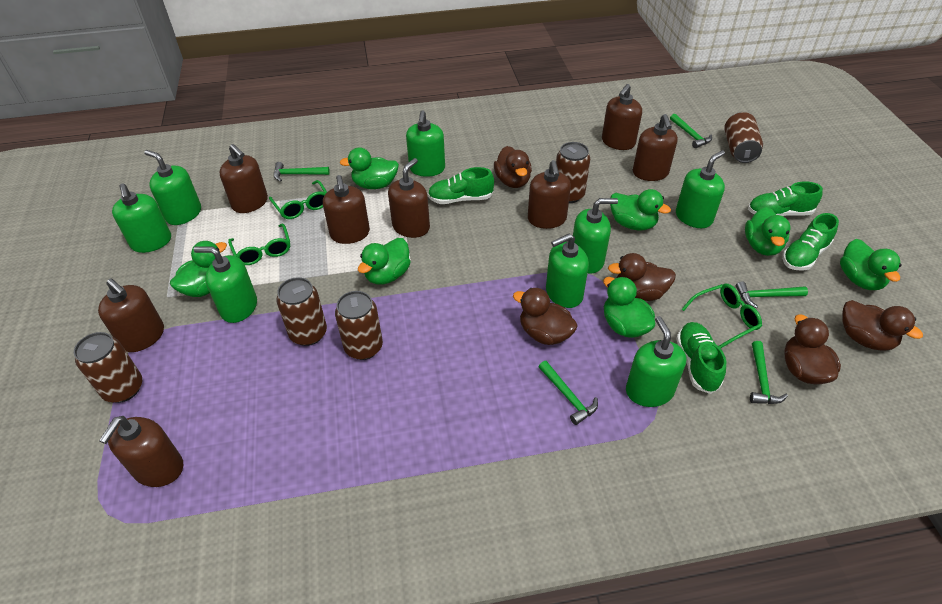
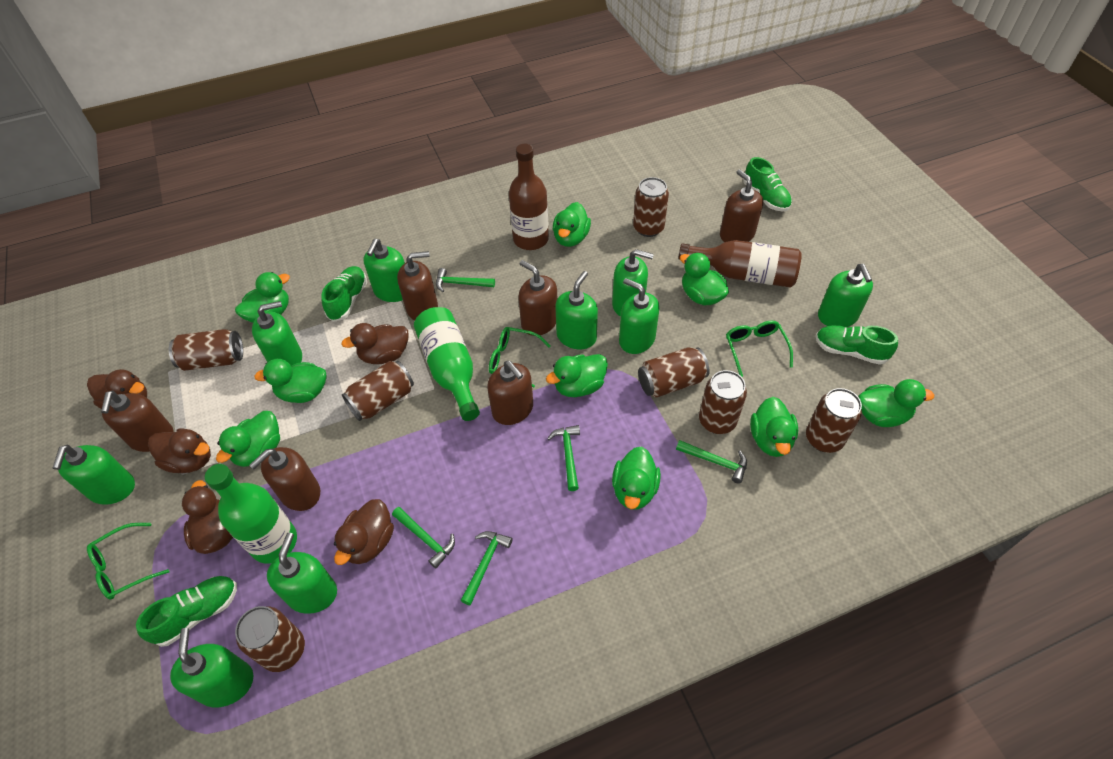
brown bottle: 0 -> 2
brown can: 5 -> 7
brown soap dispenser: 8 -> 6
green bottle: 0 -> 2
green duck: 7 -> 9
green soap dispenser: 8 -> 9

